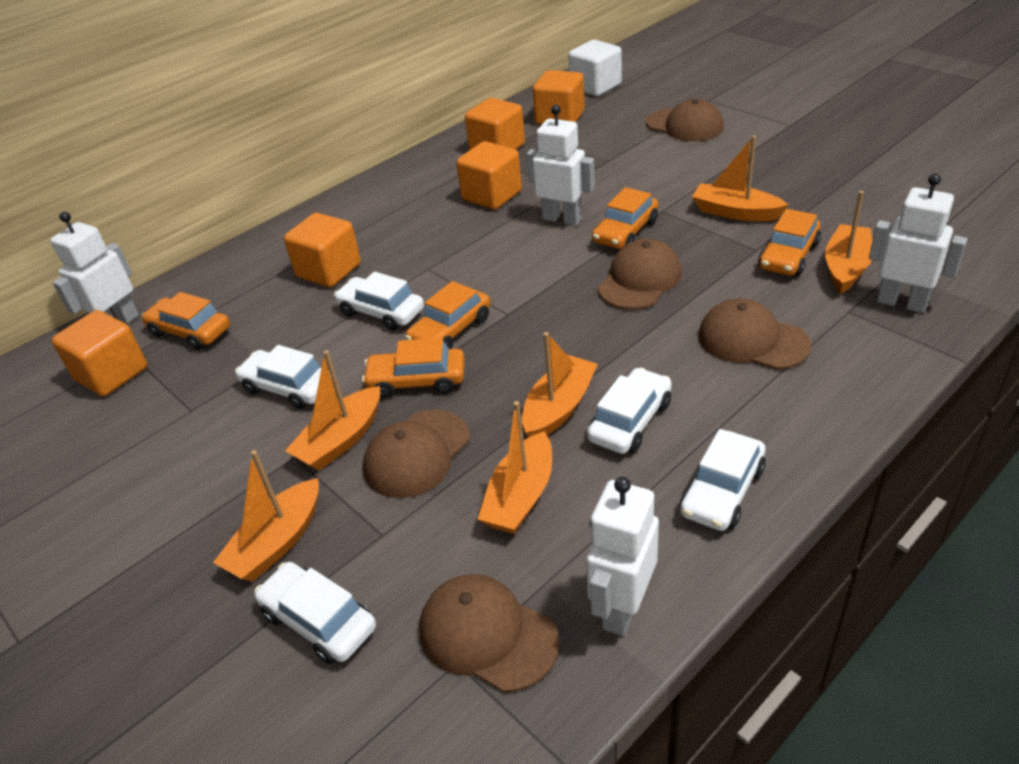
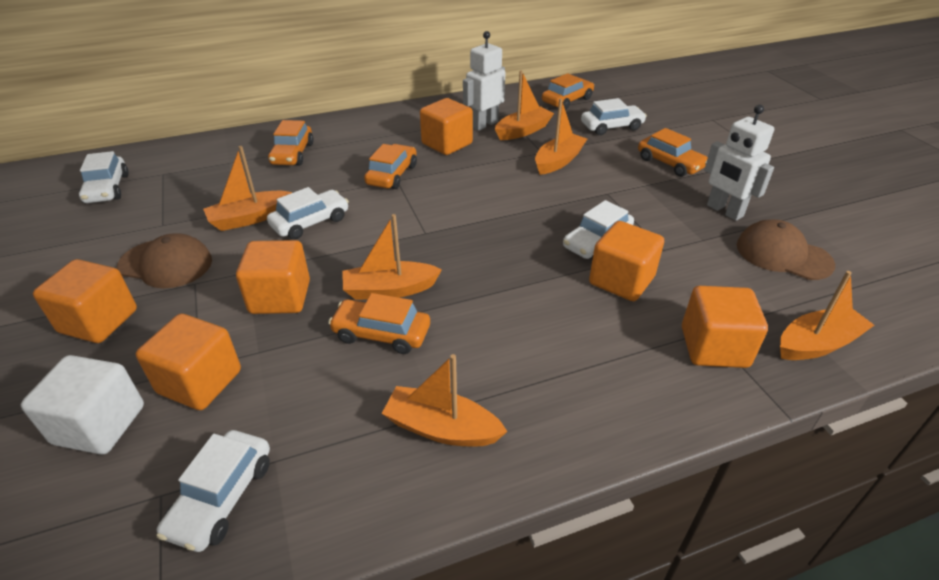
brown cap: 5 -> 2
orange cube: 5 -> 6
white robot: 4 -> 2

